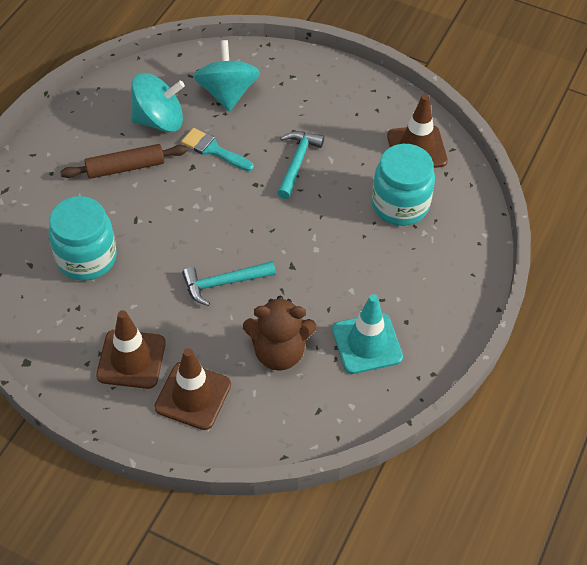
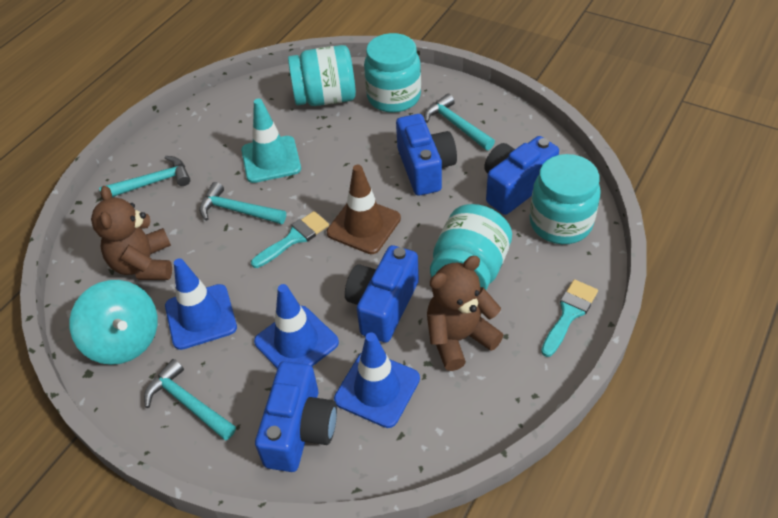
blue camera: 0 -> 4
blue traffic cone: 0 -> 3
brown rolling pin: 1 -> 0
brown teddy bear: 1 -> 2
brown traffic cone: 3 -> 1
turquoise brush: 1 -> 2
turquoise hammer: 2 -> 4
turquoise jar: 2 -> 4
turquoise spinning top: 2 -> 1

